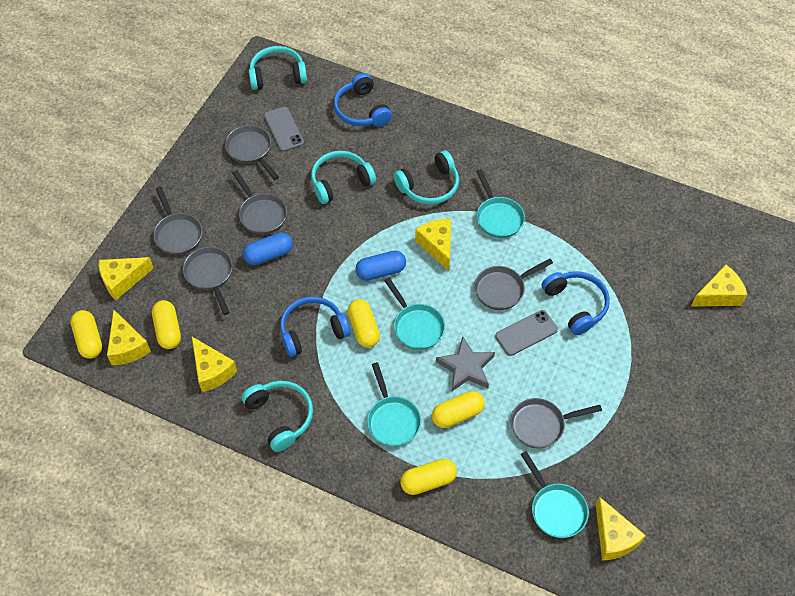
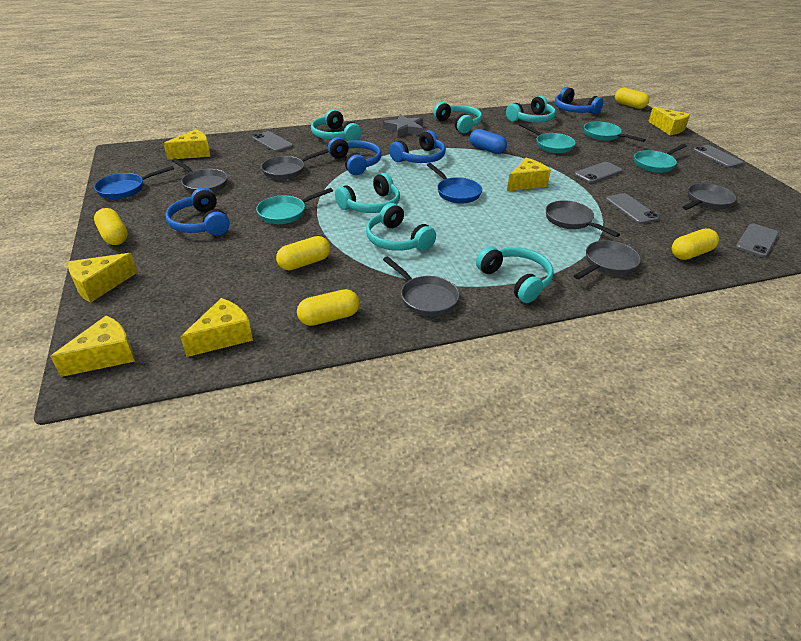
blue capsule: 2 -> 1
blue headphones: 3 -> 4
blue pan: 0 -> 2
grey phone: 2 -> 5
turquoise headphones: 4 -> 6

